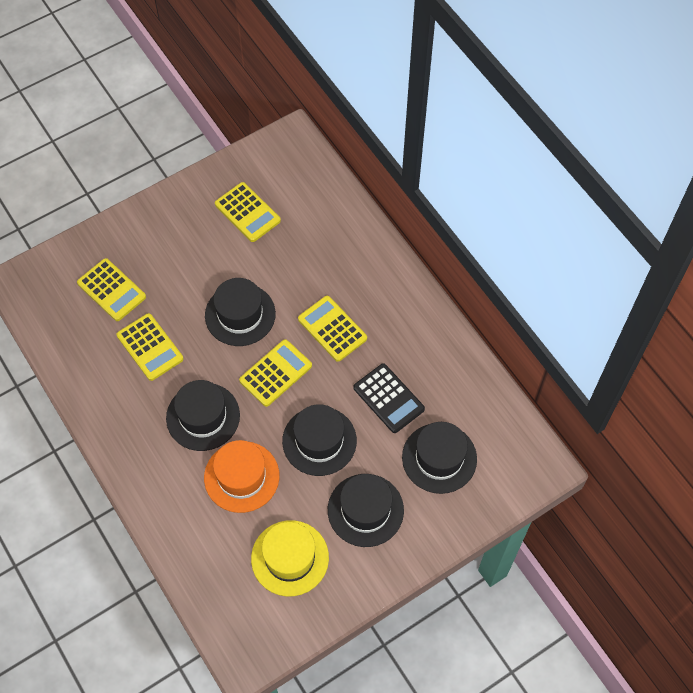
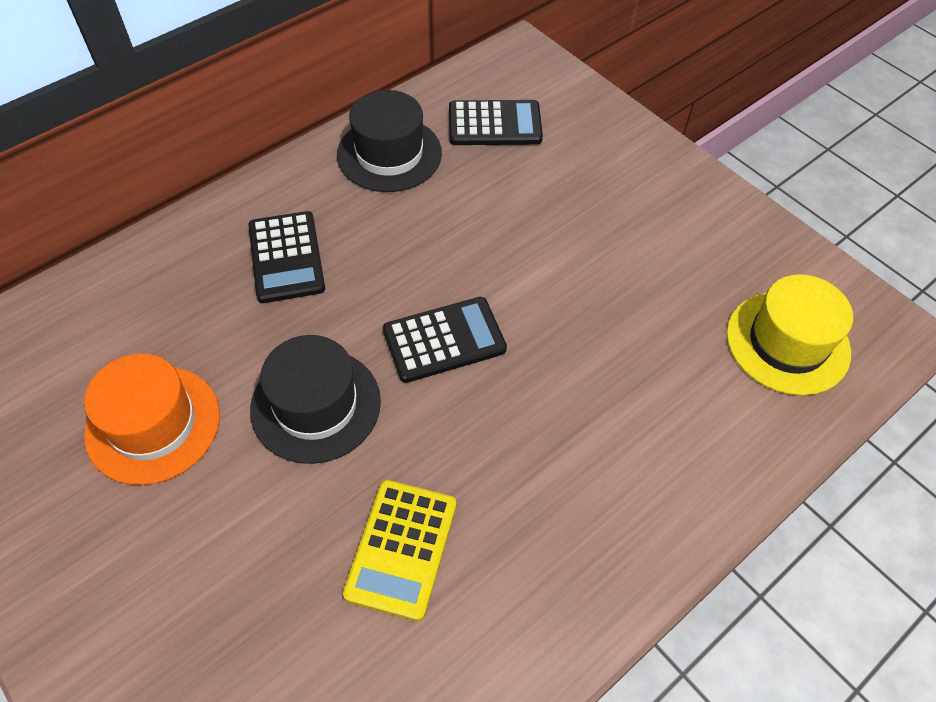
black calculator: 1 -> 3
black hat: 5 -> 2
yellow calculator: 5 -> 1

